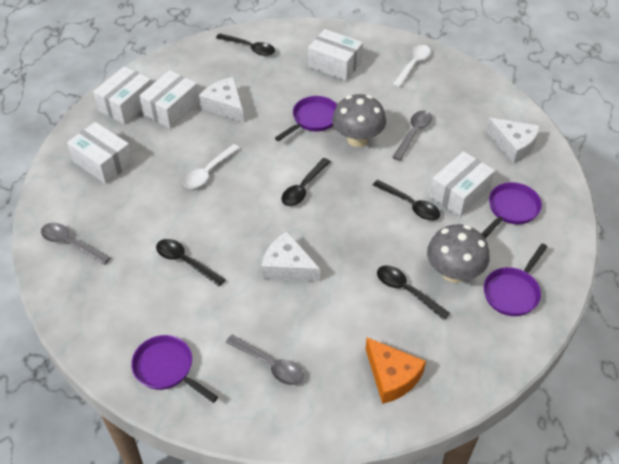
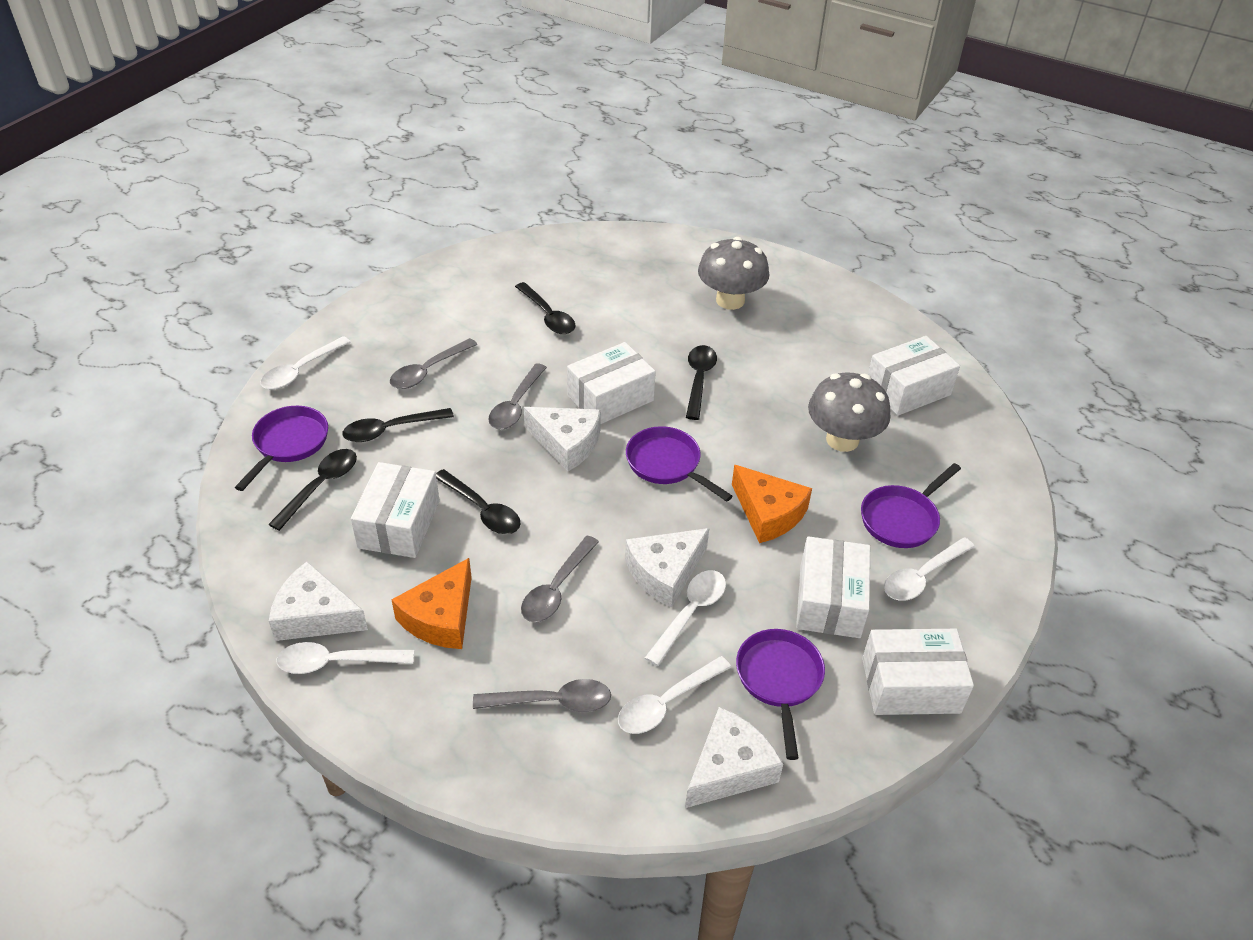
grey spoon: 3 -> 4
orange cheese: 1 -> 2
white cheese: 3 -> 4
white spoon: 2 -> 5

